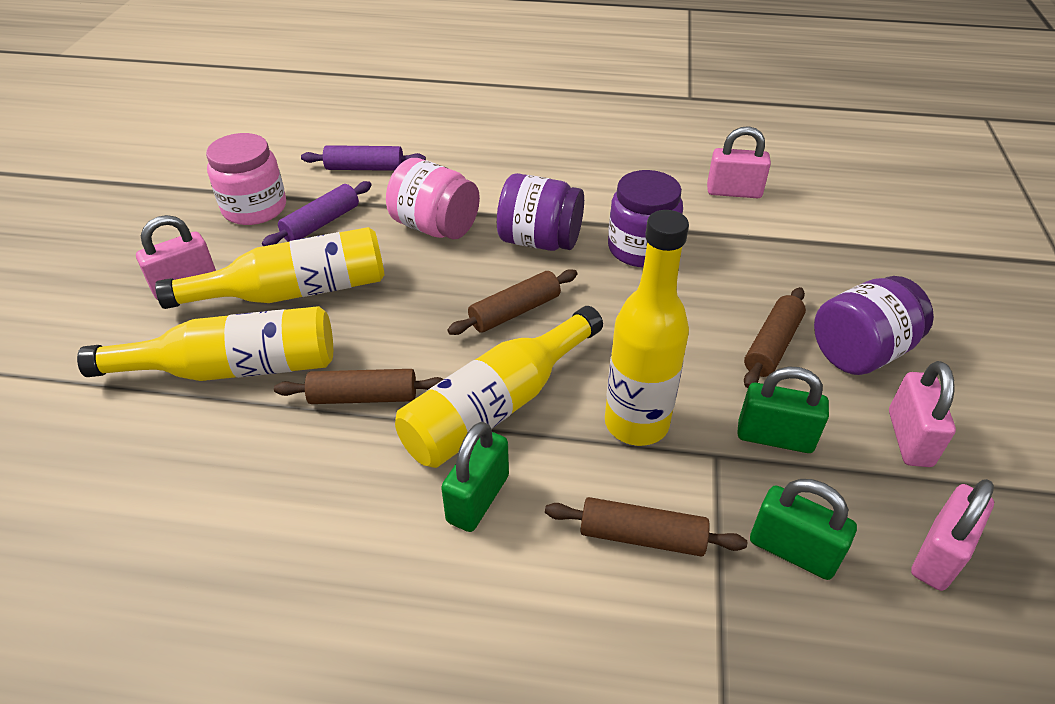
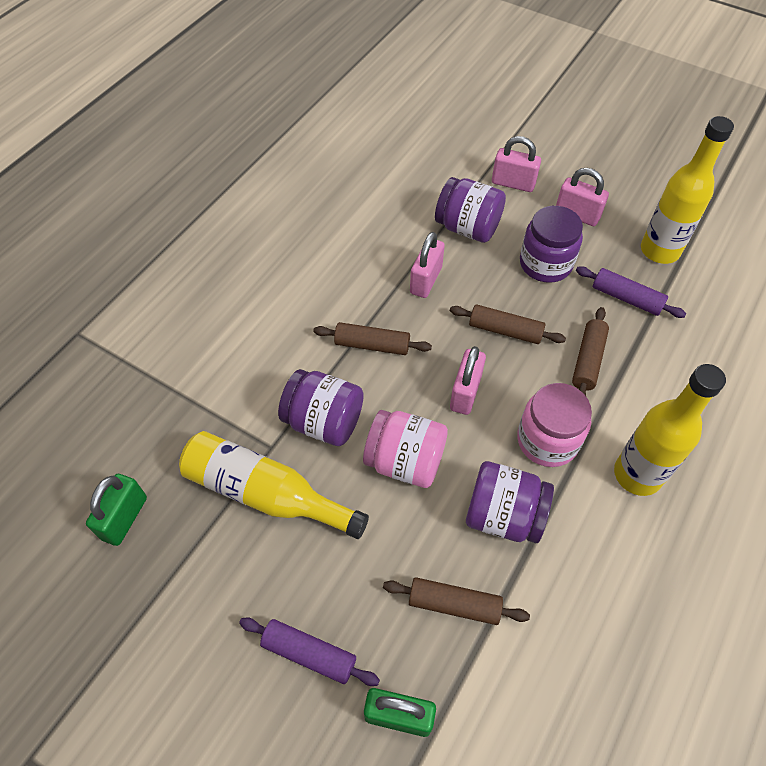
green padlock: 3 -> 2
purple jar: 3 -> 4
yellow bottle: 4 -> 3

